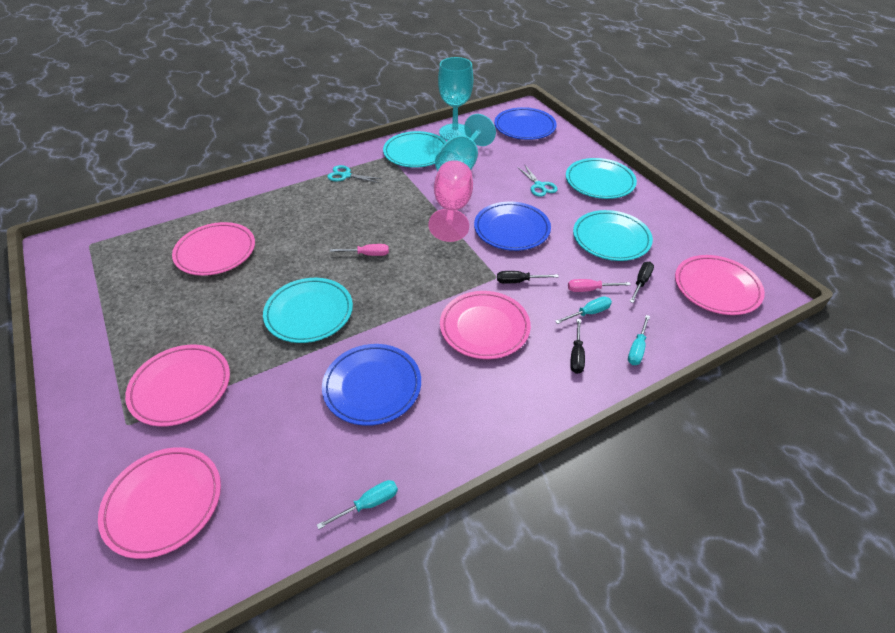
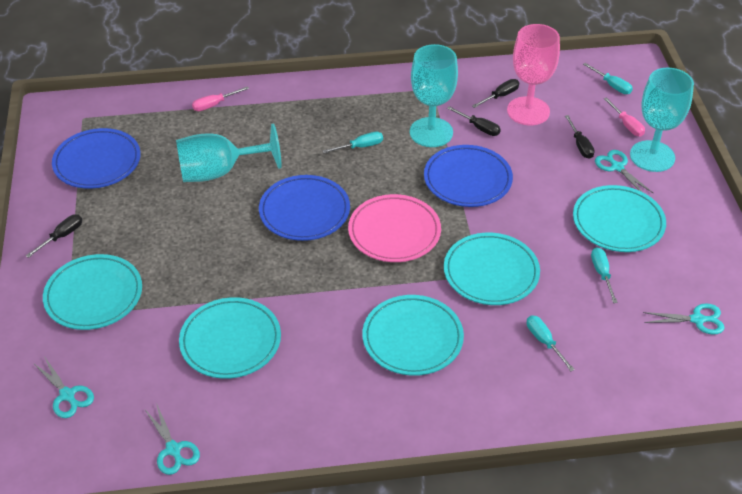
black screwdriver: 3 -> 4
pink plate: 5 -> 1
turquoise goblet: 2 -> 3
turquoise plate: 4 -> 5
turquoise scissors: 2 -> 4
turquoise screwdriver: 3 -> 4

